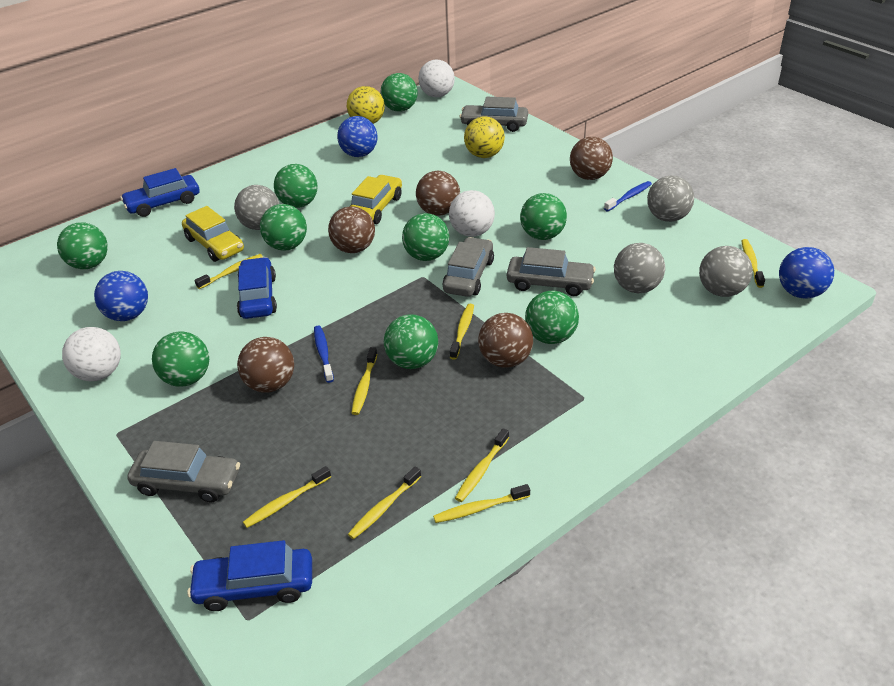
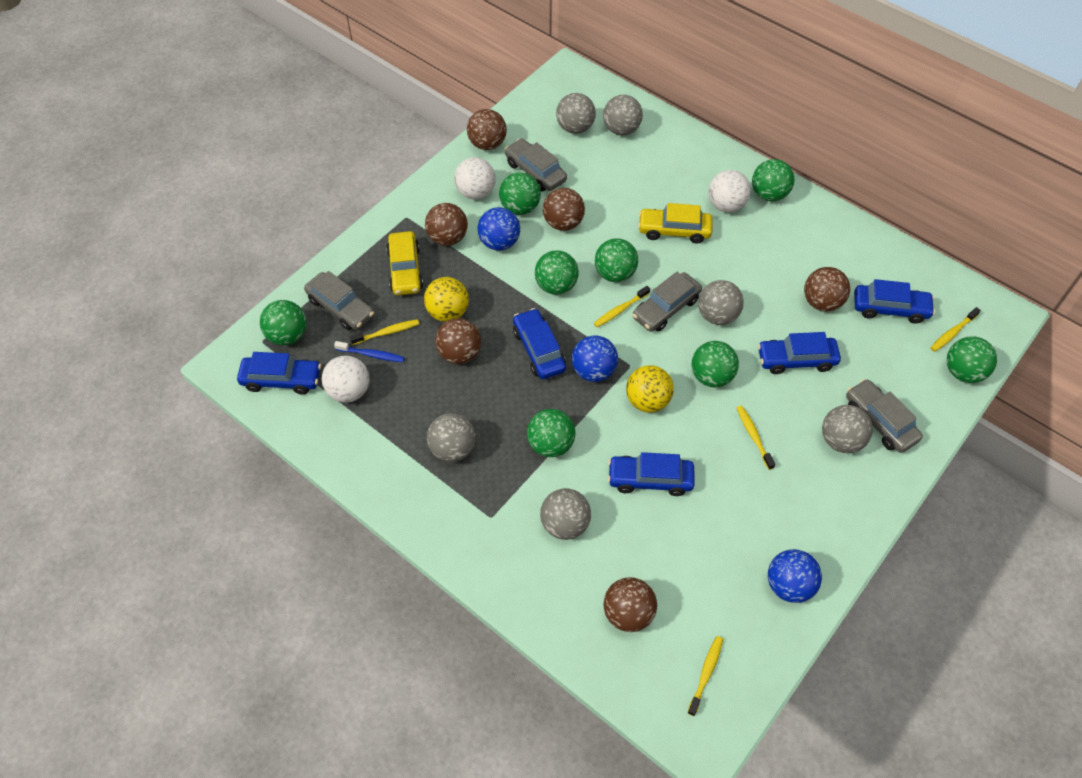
blue car: 3 -> 5
blue toothbrush: 2 -> 1
brown ball: 5 -> 6
green ball: 9 -> 8
grey ball: 4 -> 6
yellow toothbrush: 8 -> 5

